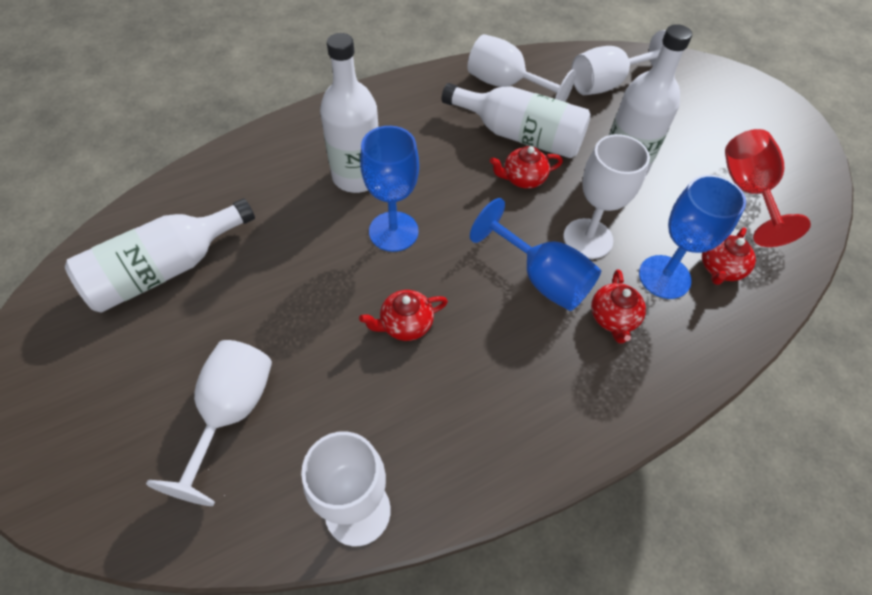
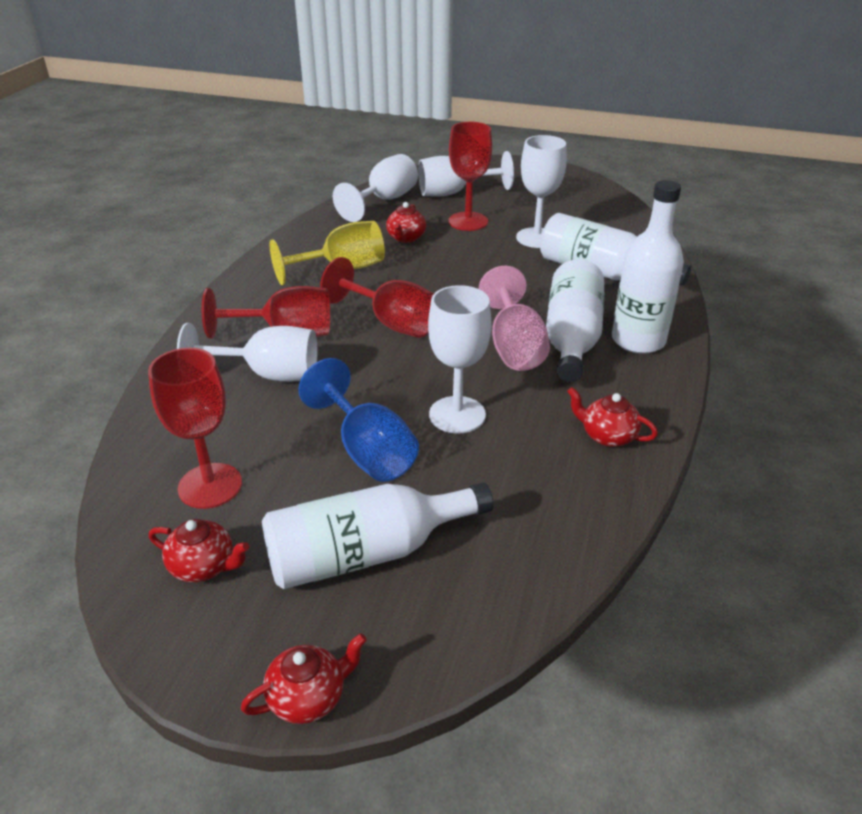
blue goblet: 3 -> 1
pink goblet: 0 -> 1
red goblet: 1 -> 4
yellow goblet: 0 -> 1

